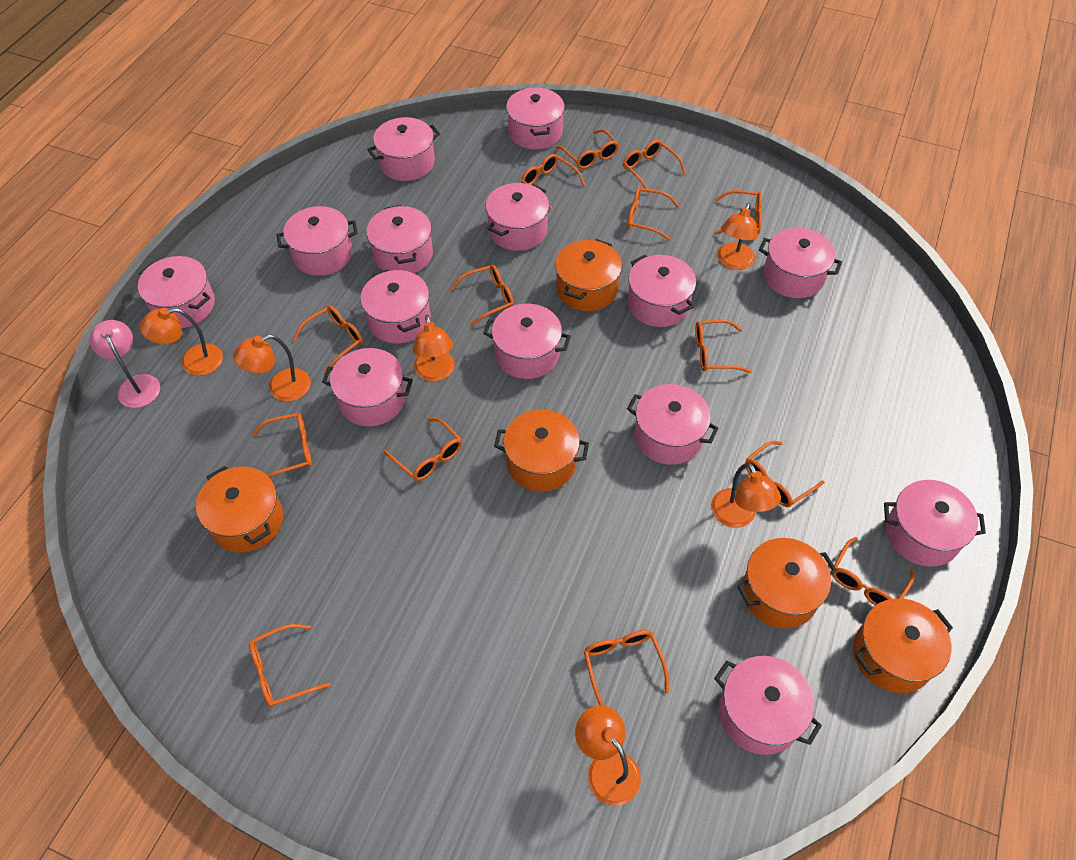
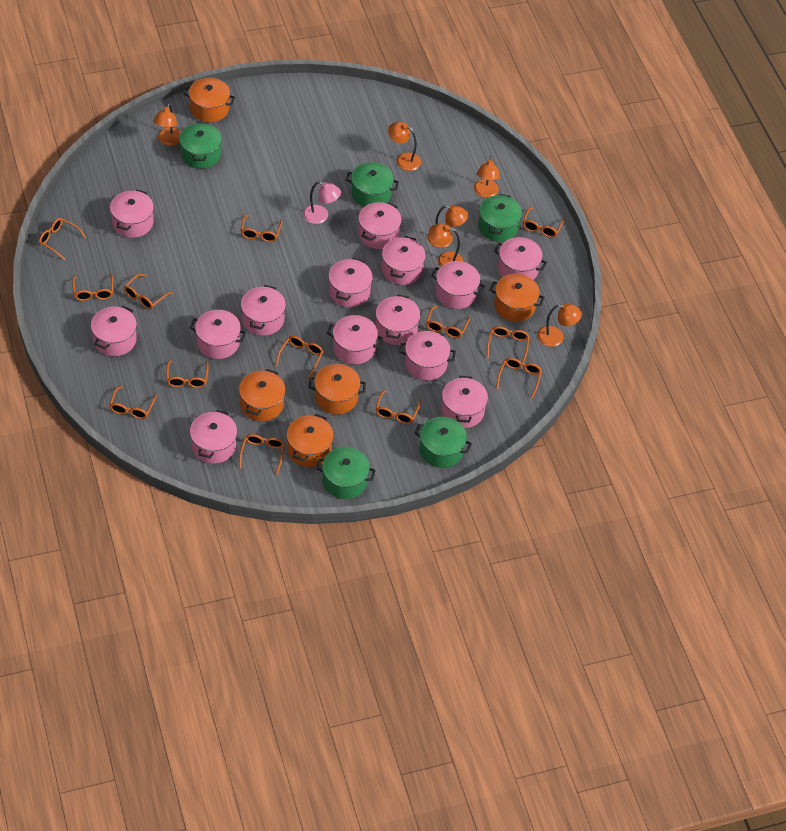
green pot: 0 -> 5
orange glasses: 14 -> 13

